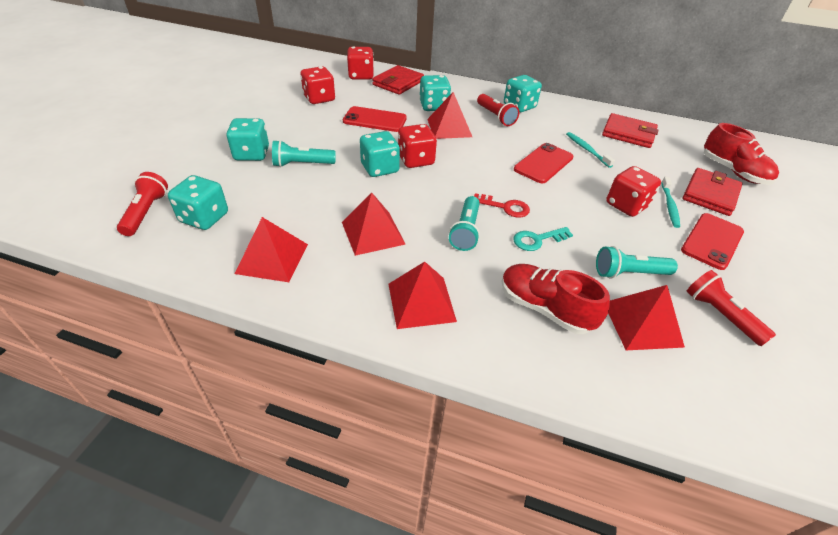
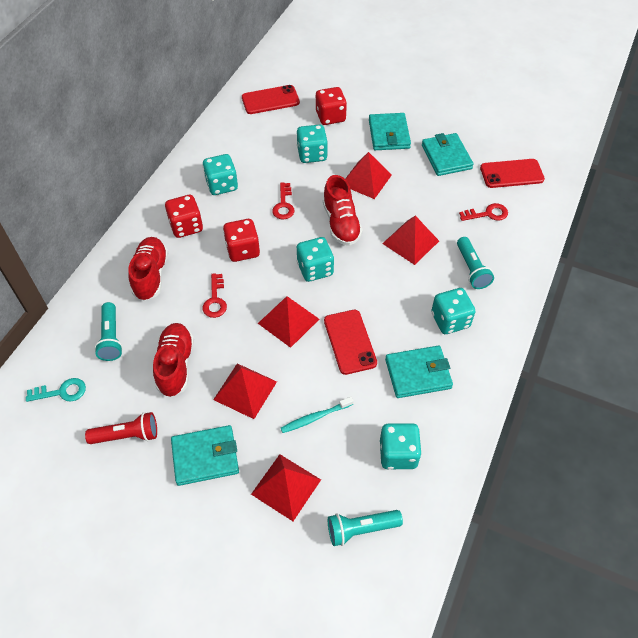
red dice: 4 -> 3
red flashlight: 3 -> 1
red key: 1 -> 3
red shoe: 2 -> 3
red wallet: 3 -> 0
turquoise toothbrush: 2 -> 1
turquoise wallet: 0 -> 4

